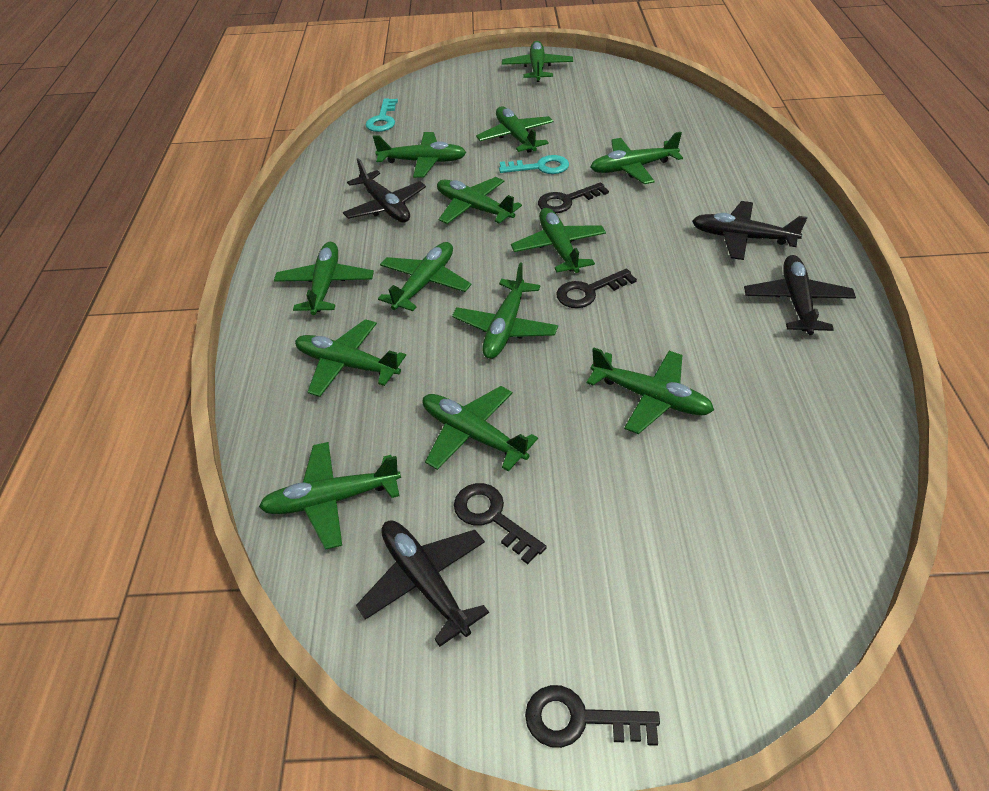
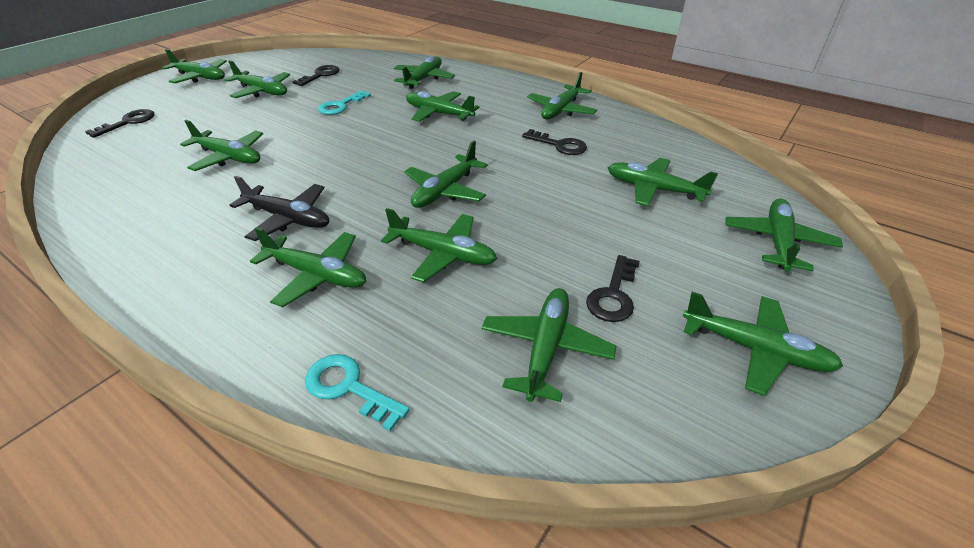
black plane: 4 -> 1

